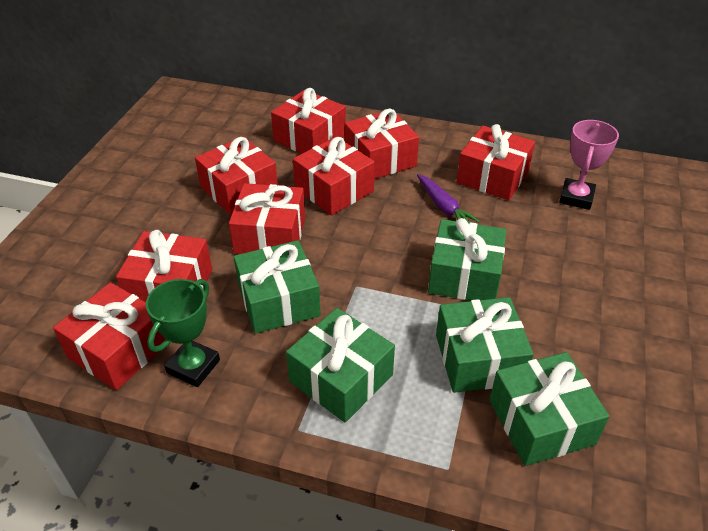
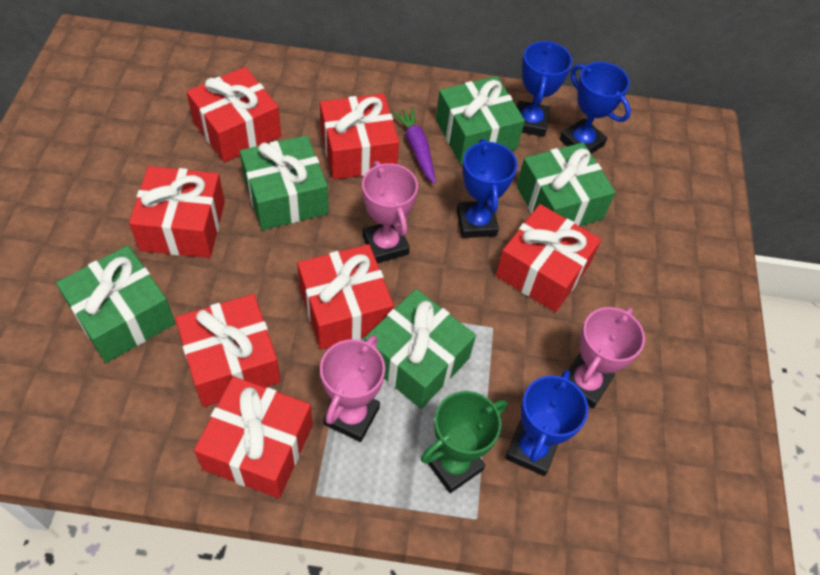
blue trophy: 0 -> 4
pink trophy: 1 -> 3
red gift: 8 -> 7

